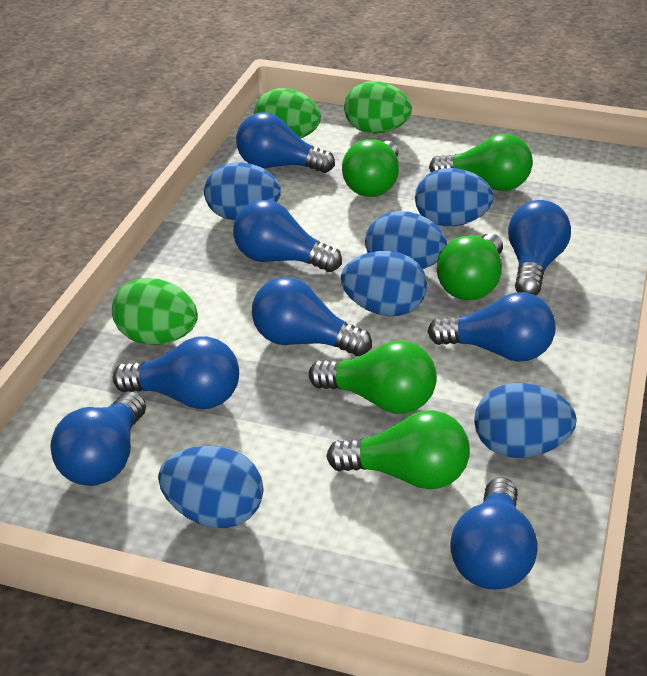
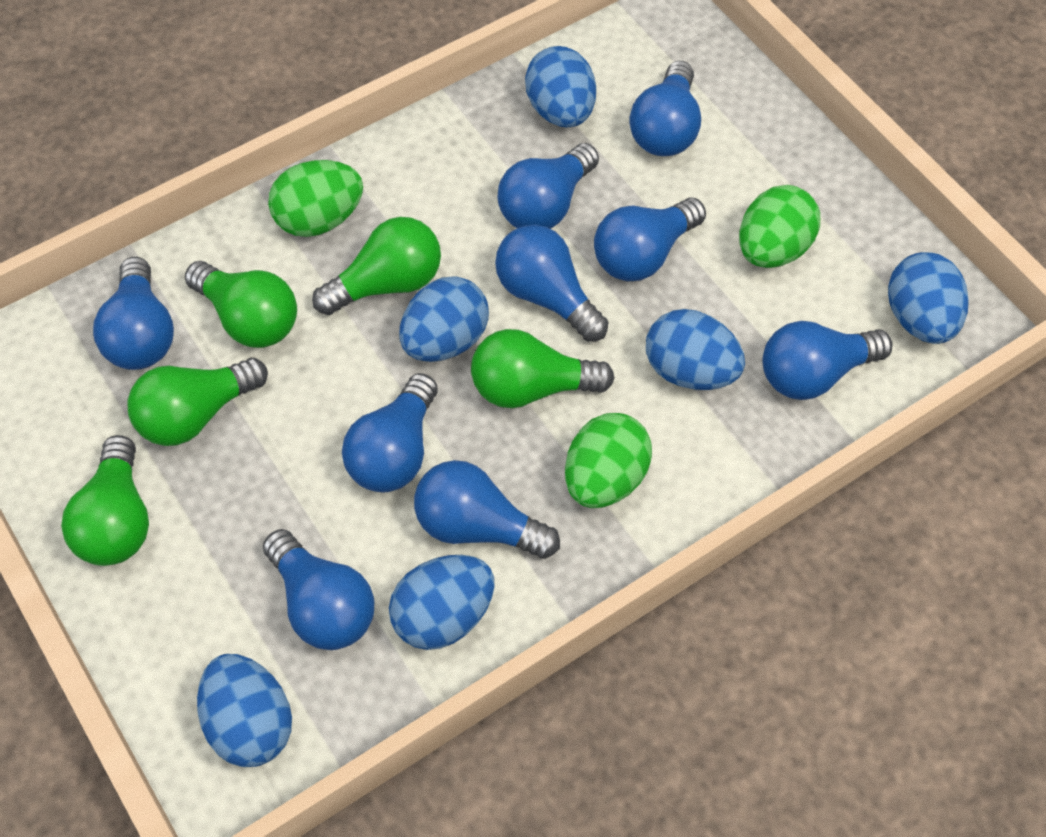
blue light bulb: 8 -> 9

